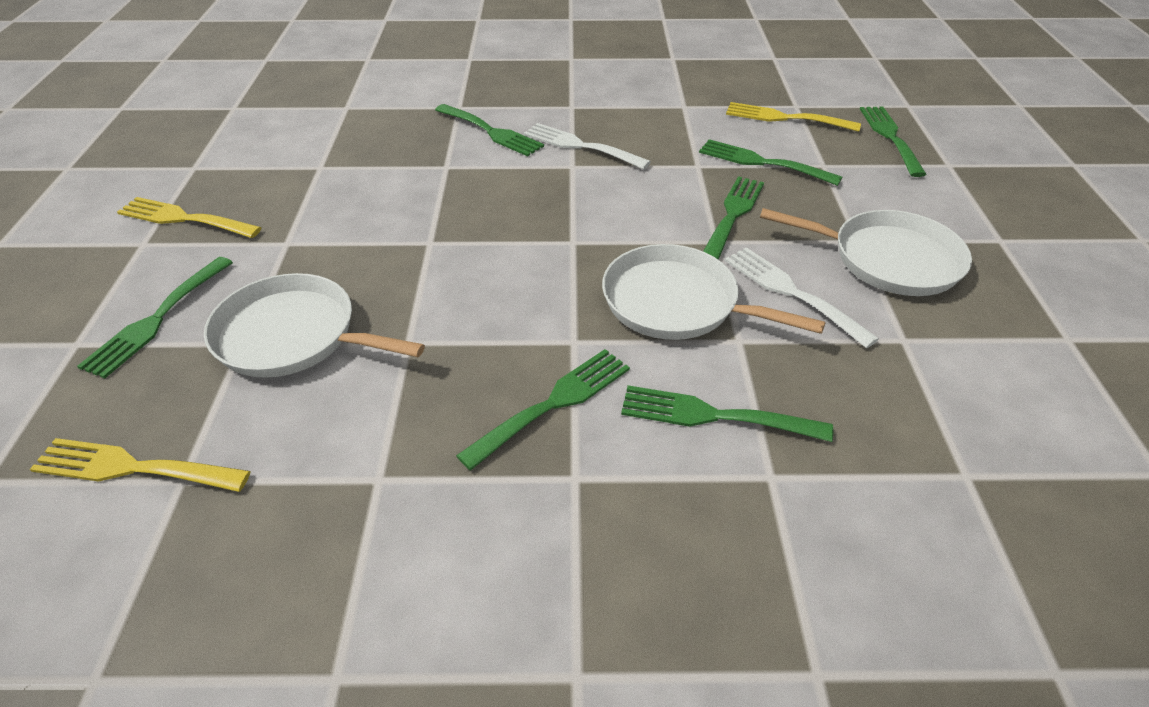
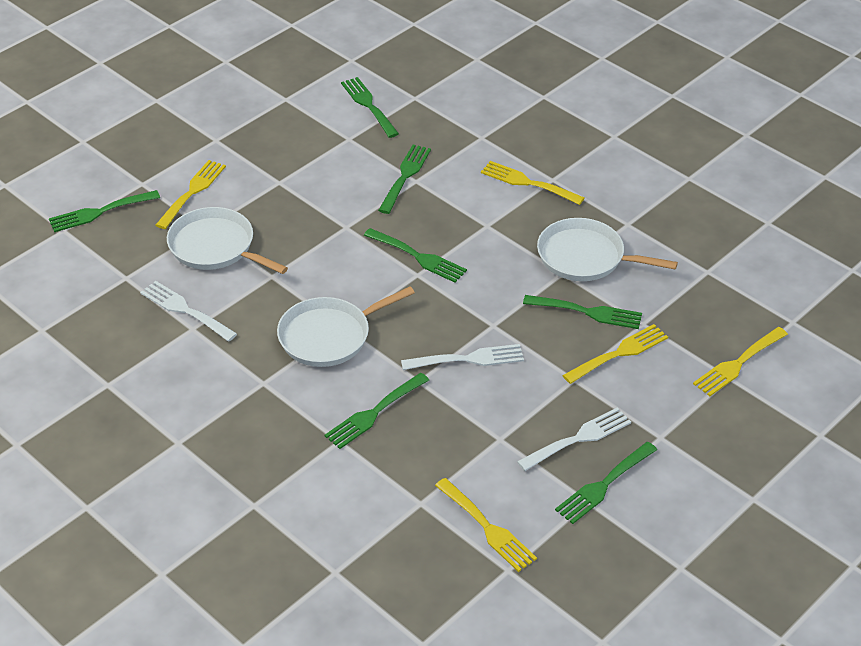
white fork: 2 -> 3
yellow fork: 3 -> 5

